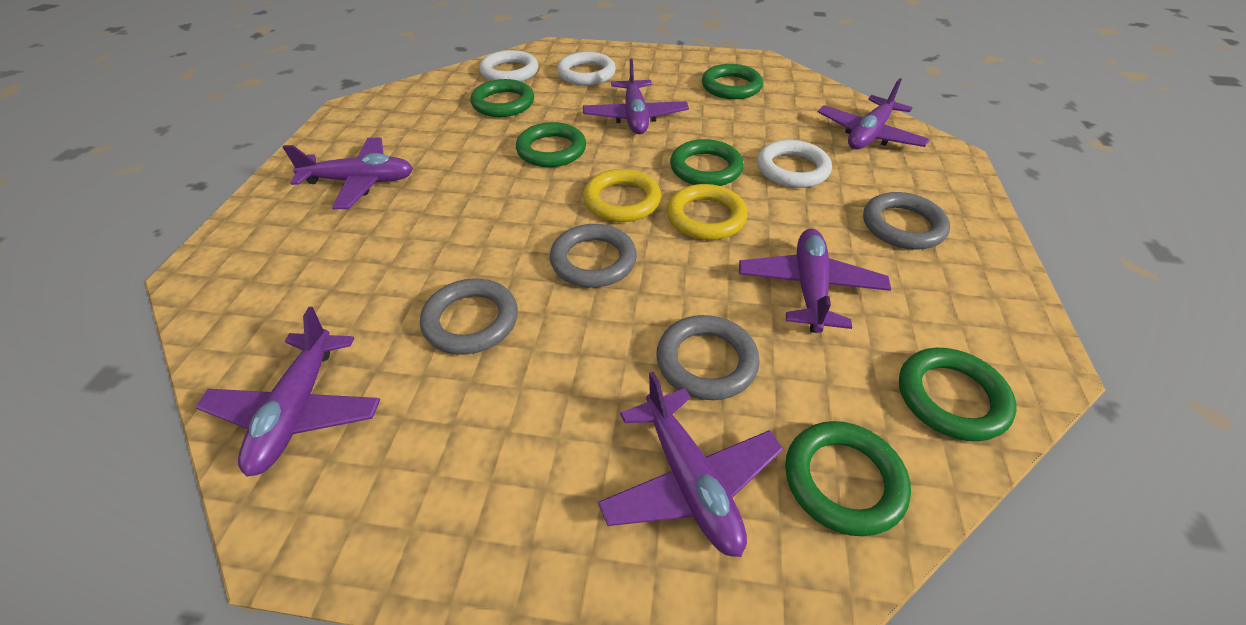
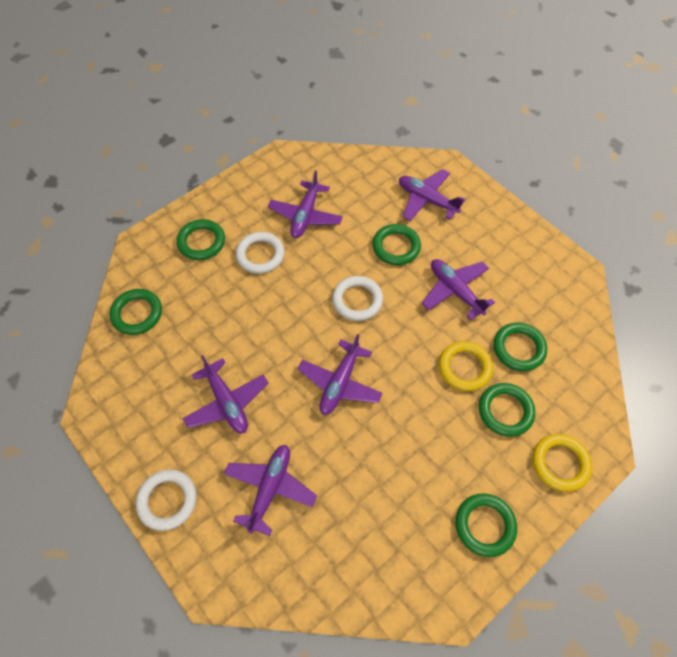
grey ring: 4 -> 0

